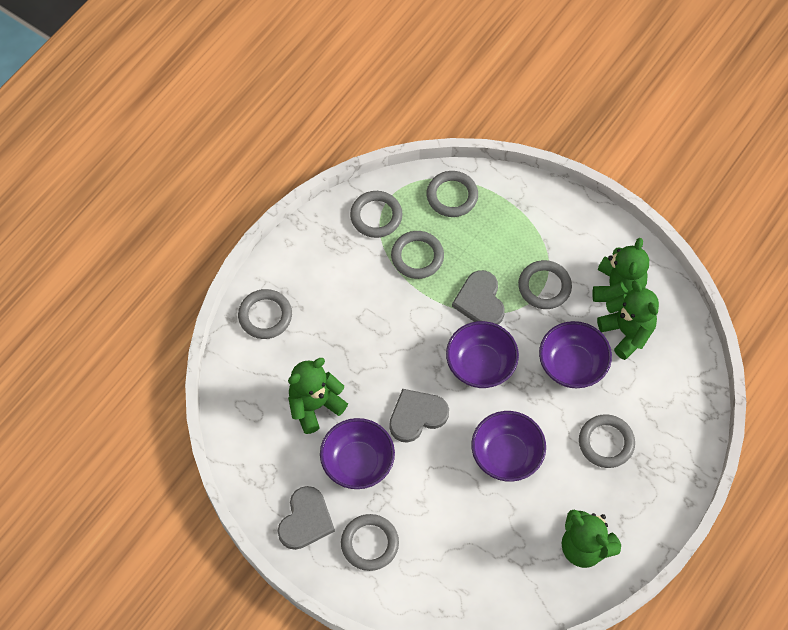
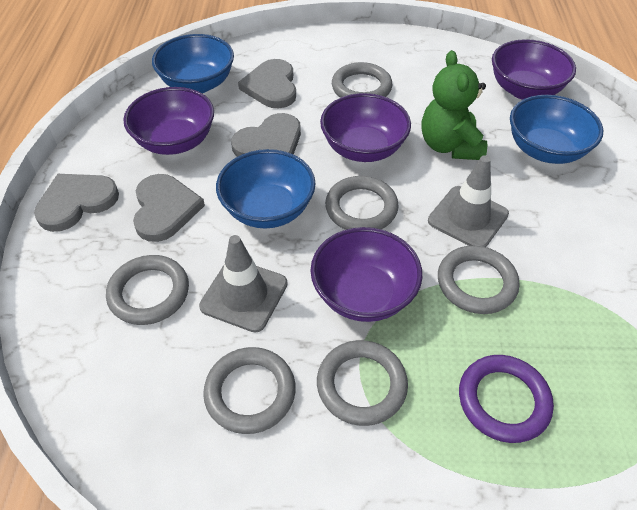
blue bowl: 0 -> 3
green teddy bear: 4 -> 1
grey heart: 3 -> 4
grey ring: 7 -> 6
grey traffic cone: 0 -> 2
purple ring: 0 -> 1

